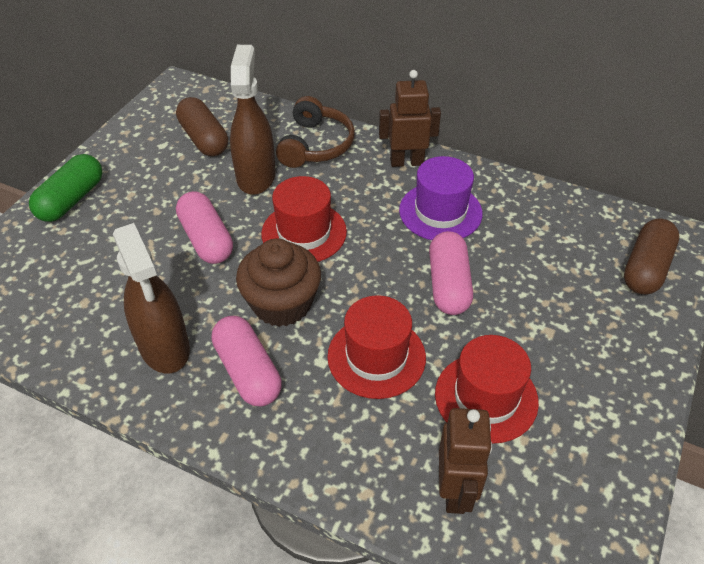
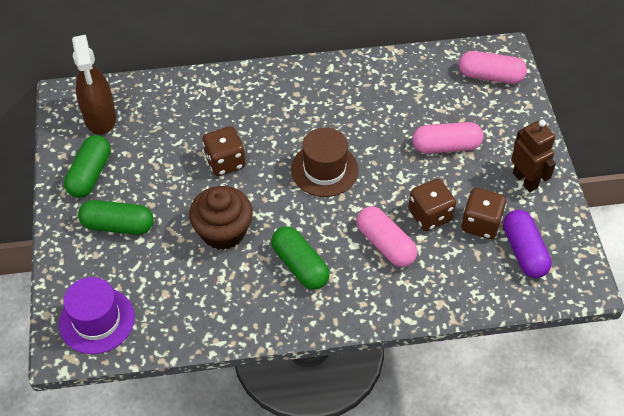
brown capsule: 2 -> 0
brown dice: 0 -> 3
brown hat: 0 -> 1
brown headphones: 1 -> 0
brown robot: 2 -> 1
brown spray bottle: 2 -> 1
green capsule: 1 -> 3
purple capsule: 0 -> 1
red hat: 3 -> 0

